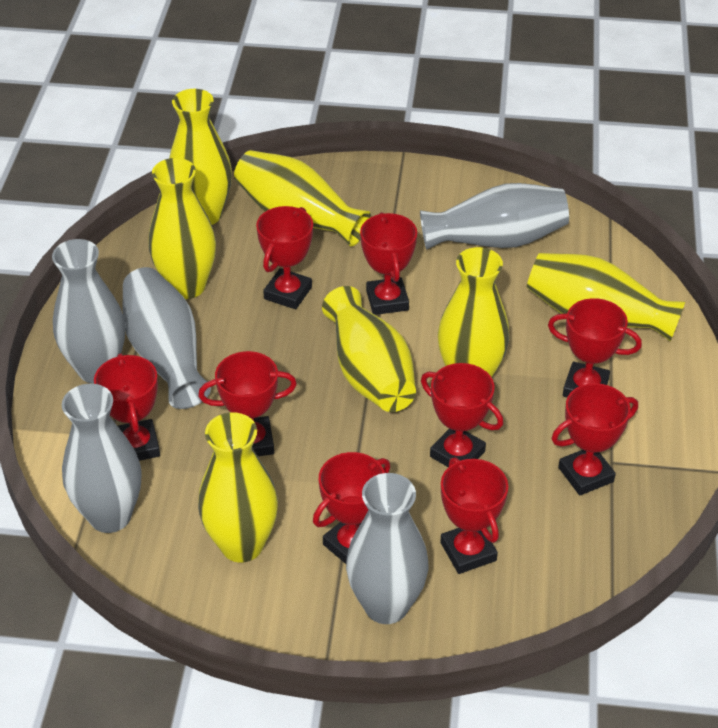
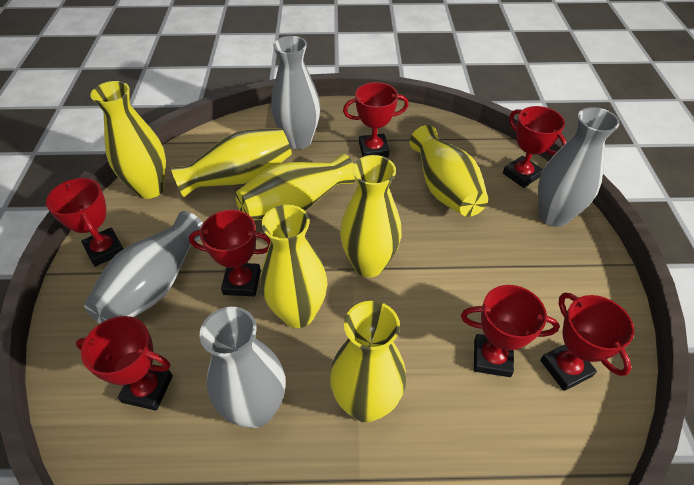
grey vase: 5 -> 4
red trophy: 9 -> 7

